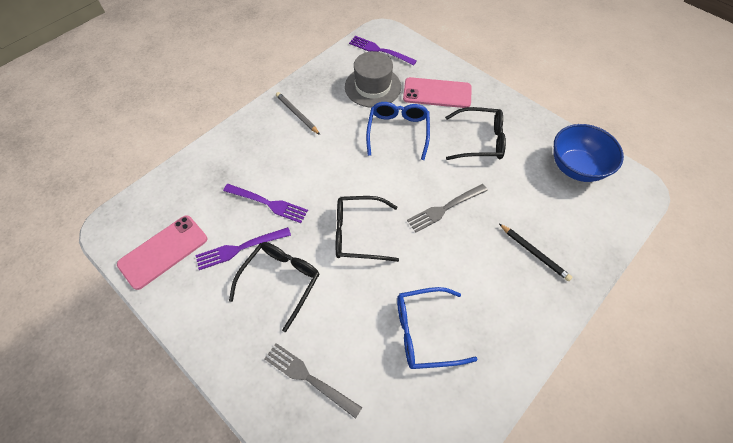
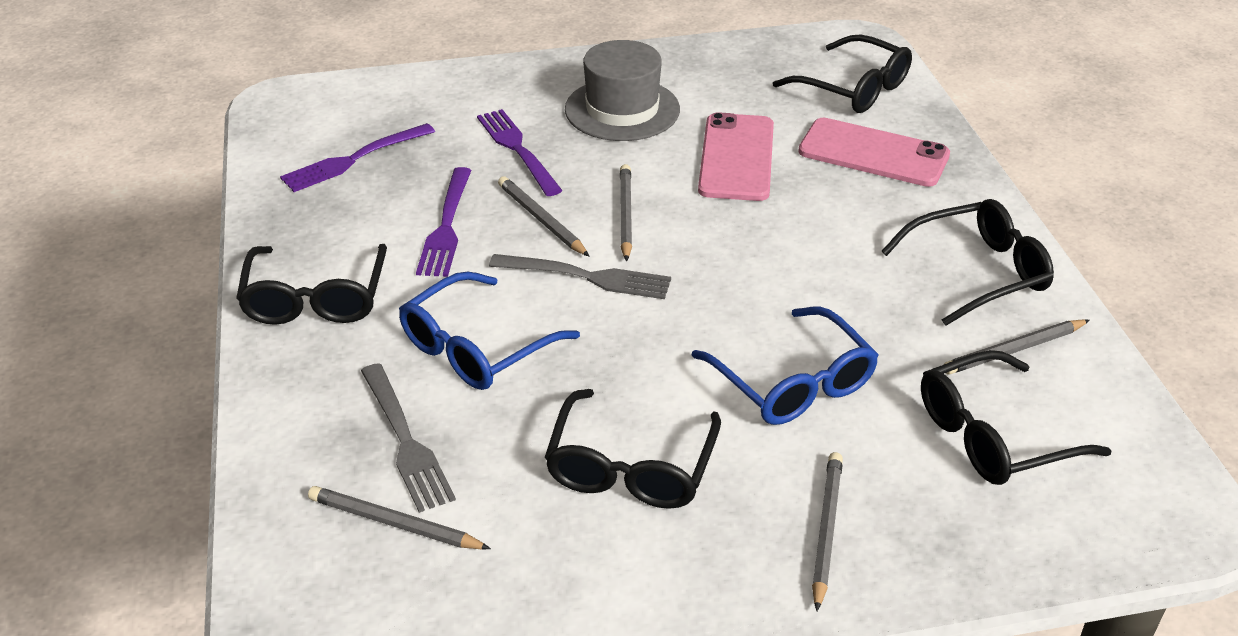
black glasses: 3 -> 5
black pencil: 1 -> 0
blue bowl: 1 -> 0
grey pencil: 1 -> 5

